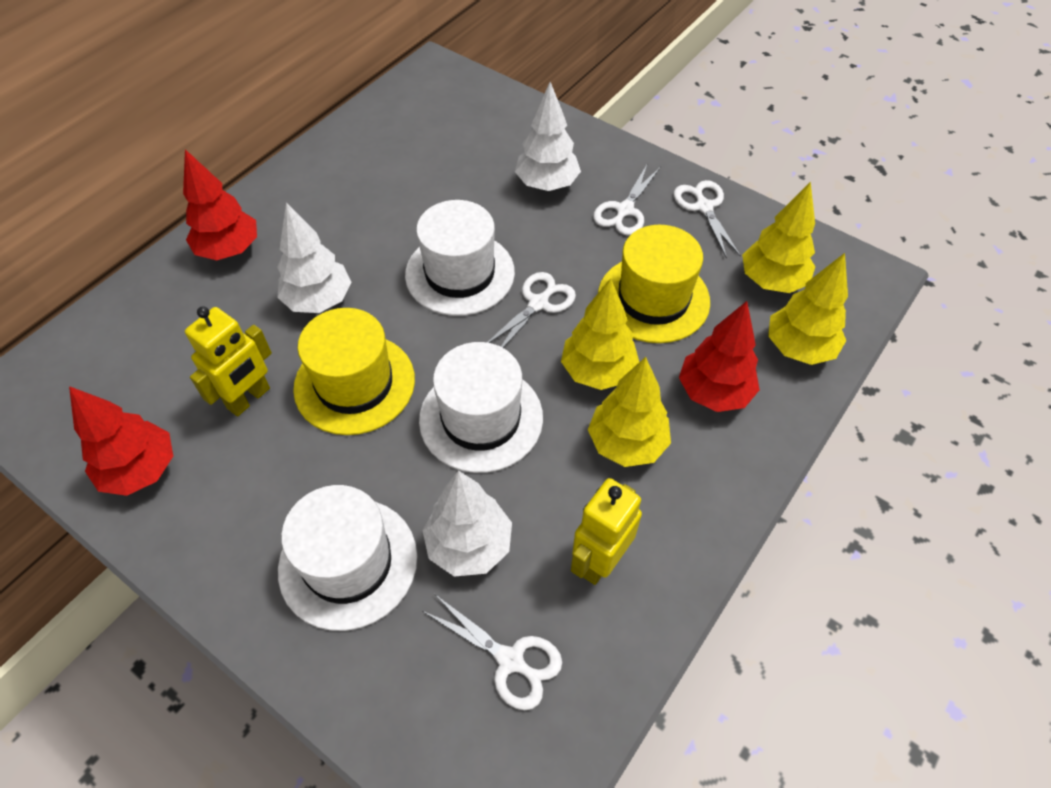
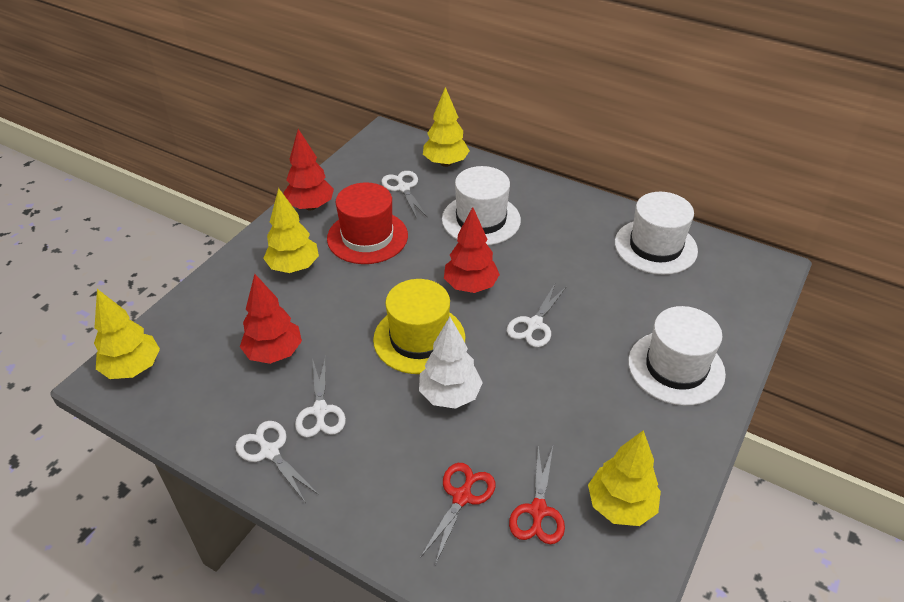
red hat: 0 -> 1
red scissors: 0 -> 2
white tree: 3 -> 1
yellow hat: 2 -> 1
yellow robot: 2 -> 0

